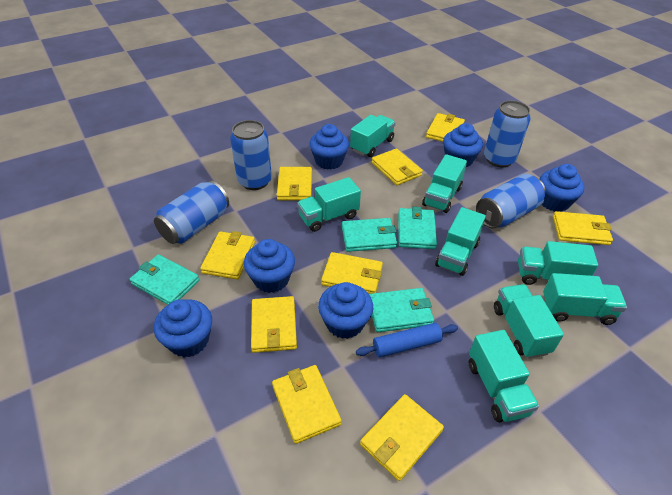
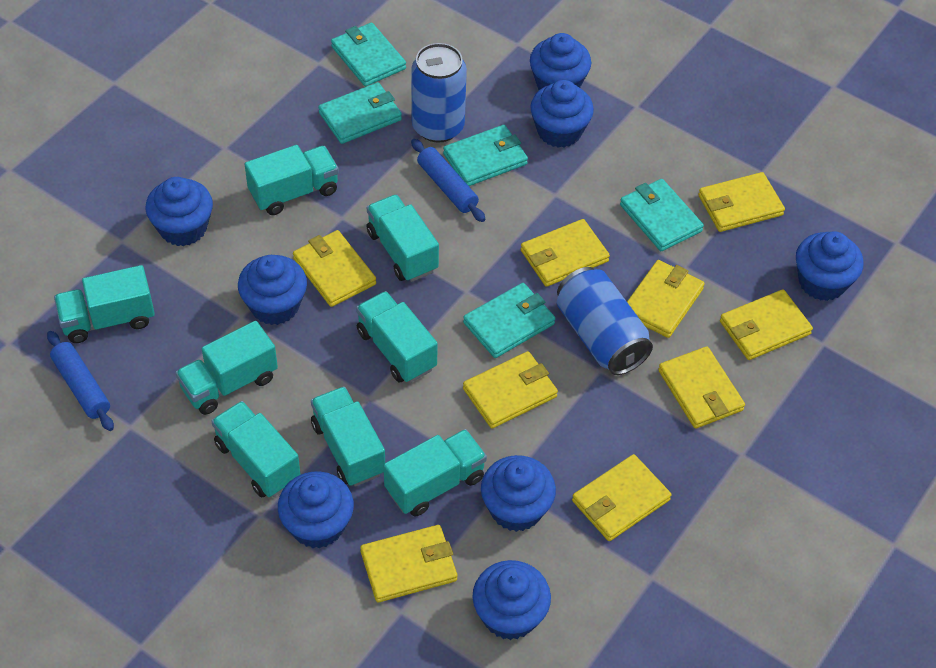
blue can: 4 -> 2
blue cupcake: 6 -> 8
blue rolling pin: 1 -> 2
turquoise wallet: 4 -> 5

